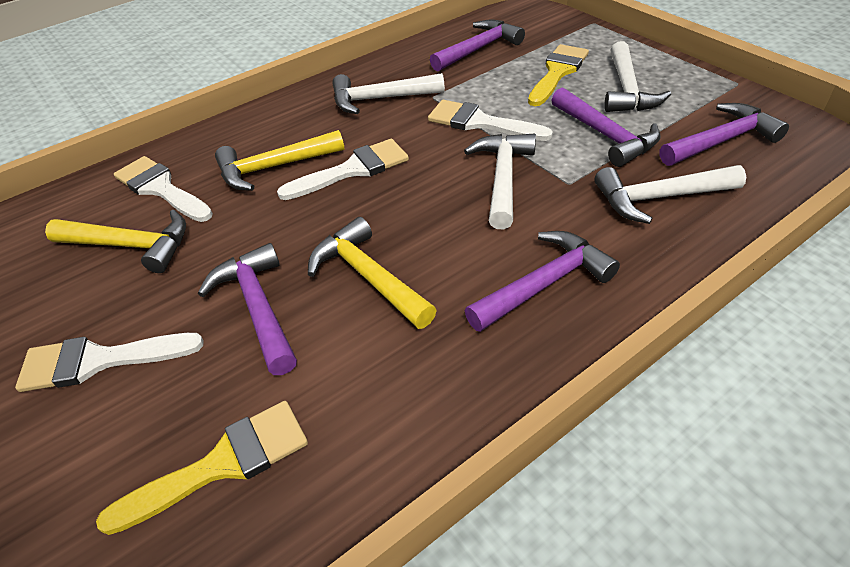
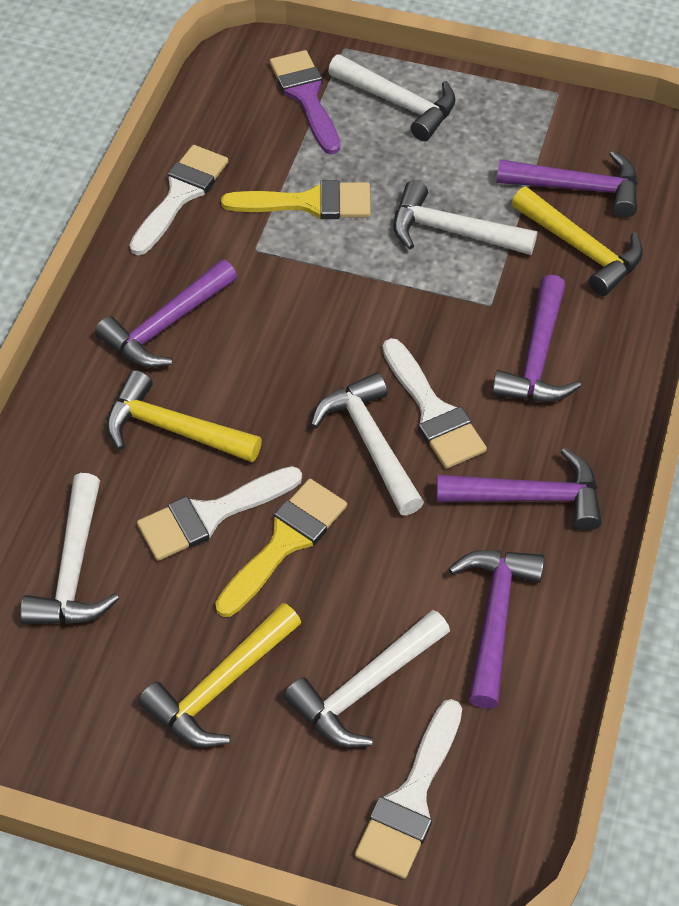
purple brush: 0 -> 1
white hammer: 4 -> 5

